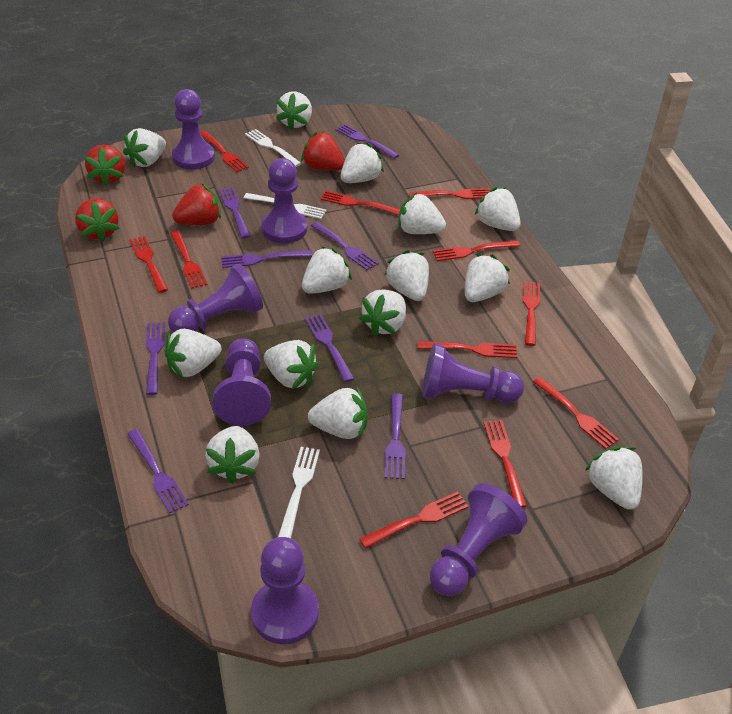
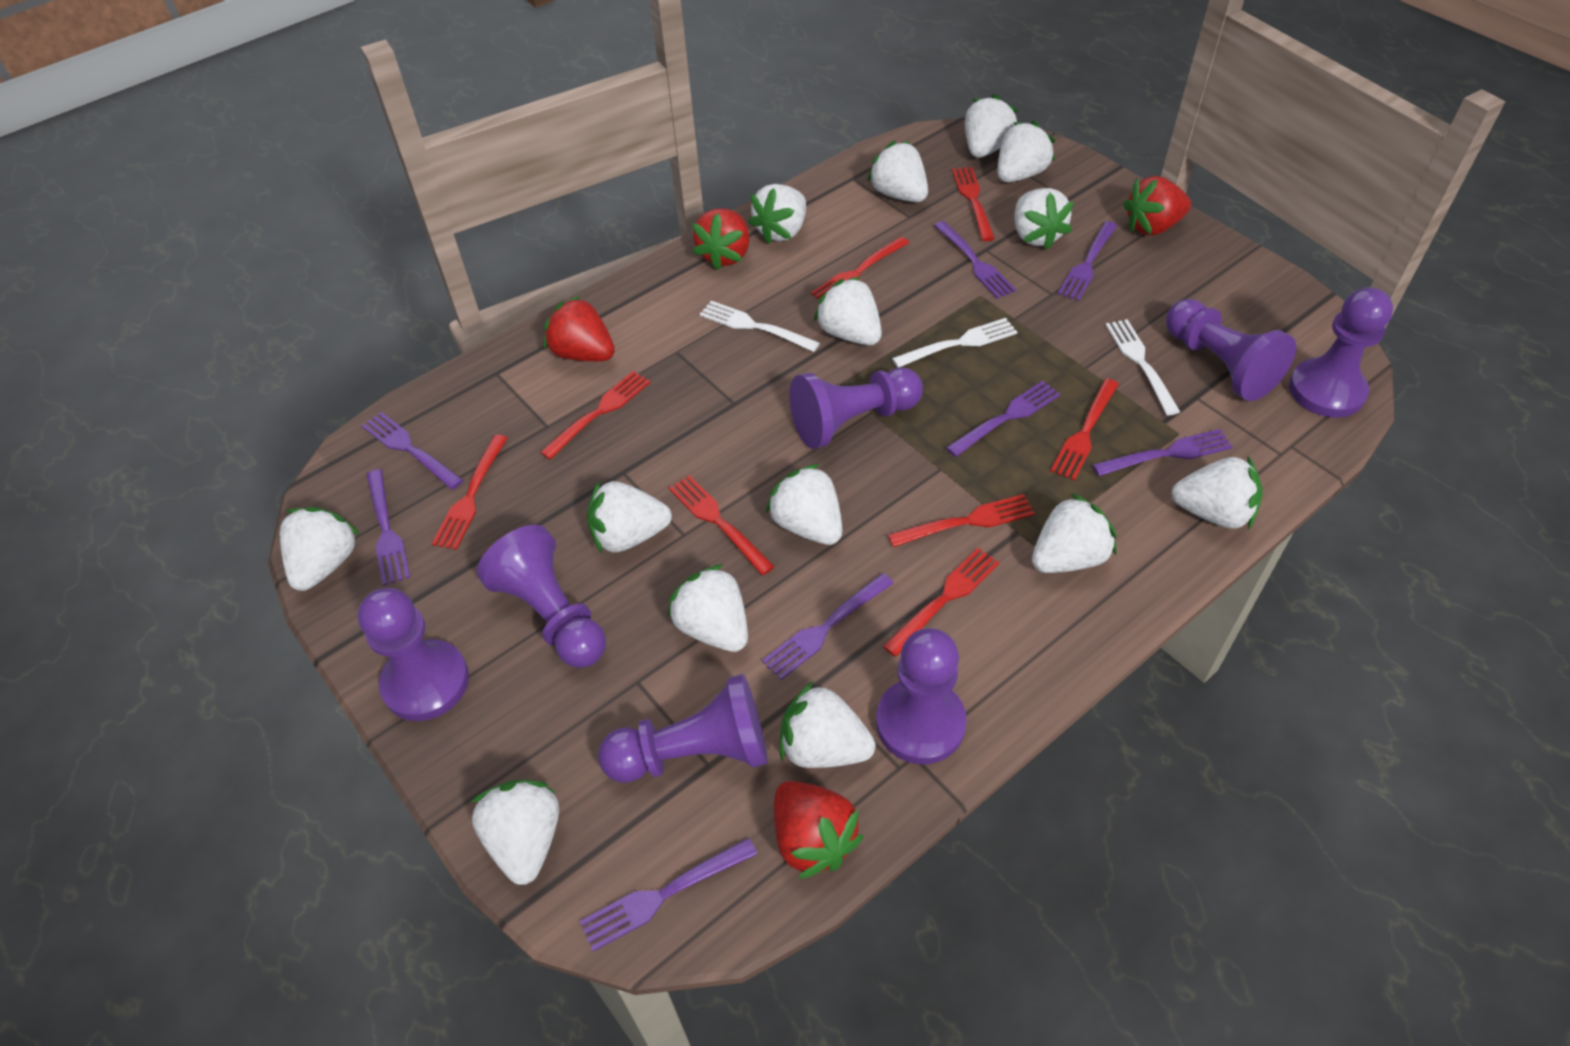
red fork: 11 -> 8

